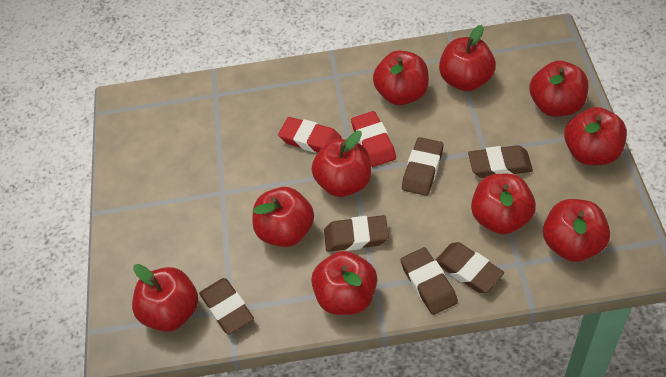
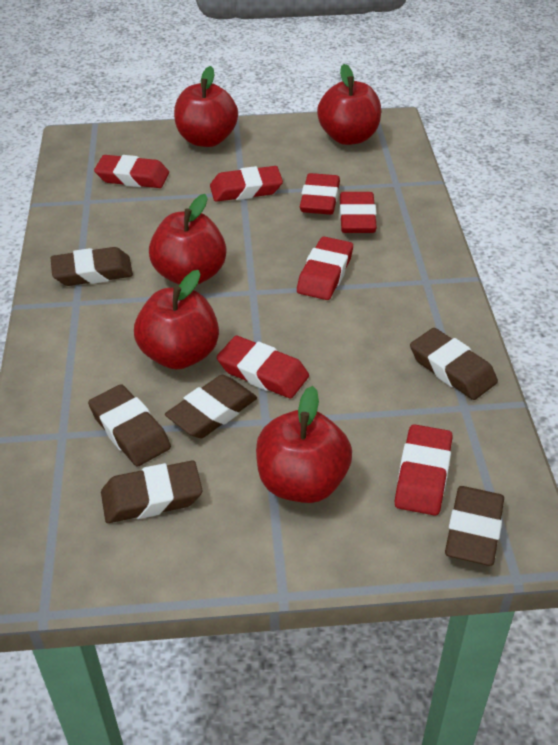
red apple: 10 -> 5
red eraser: 2 -> 7

